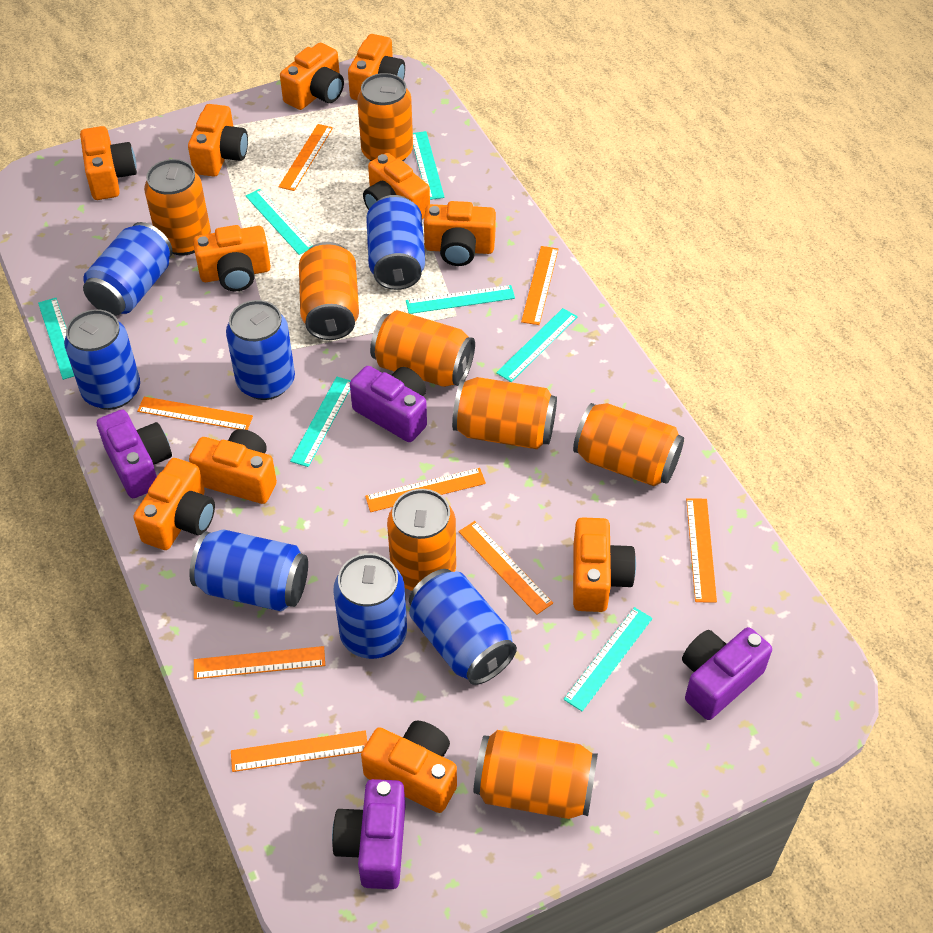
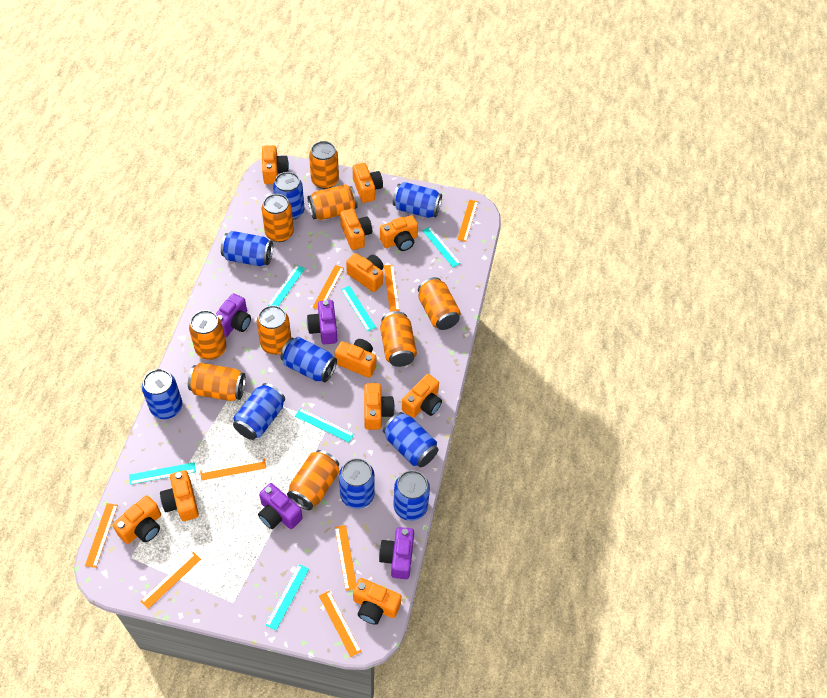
blue can: 7 -> 9
orange can: 8 -> 9
turquoise ruler: 7 -> 6

